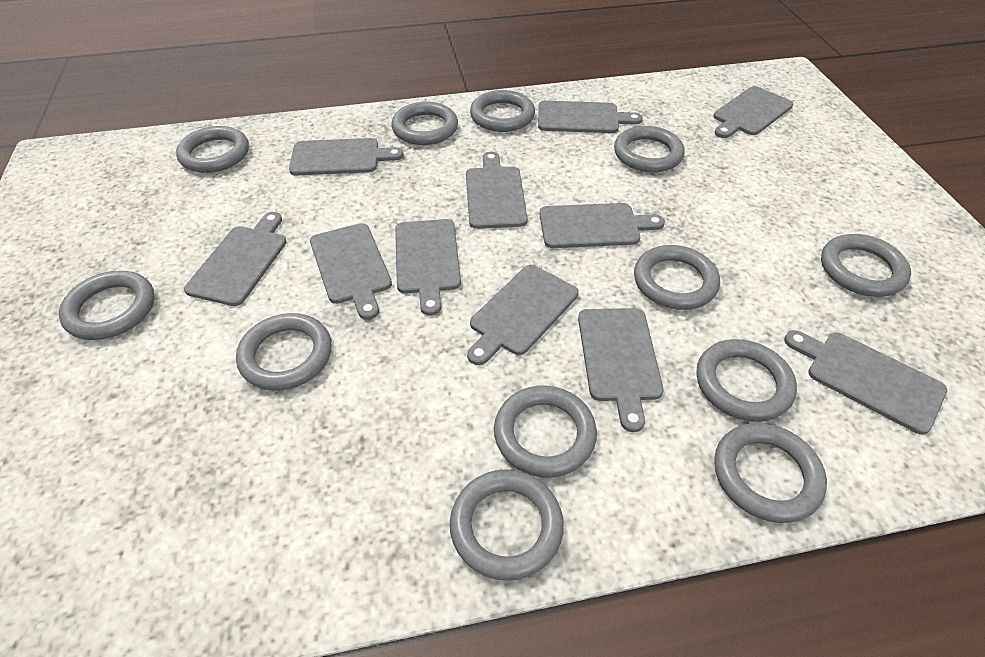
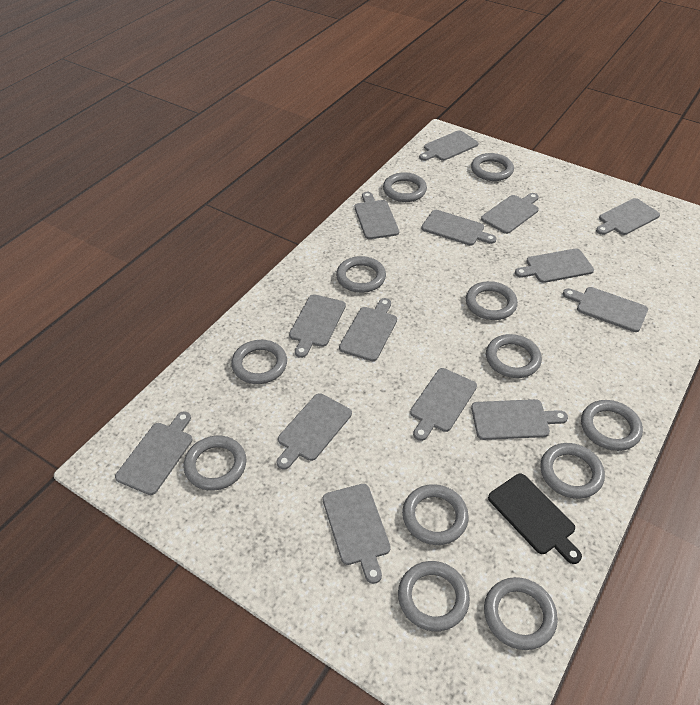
black cutting board: 0 -> 1
grey cutting board: 11 -> 14

